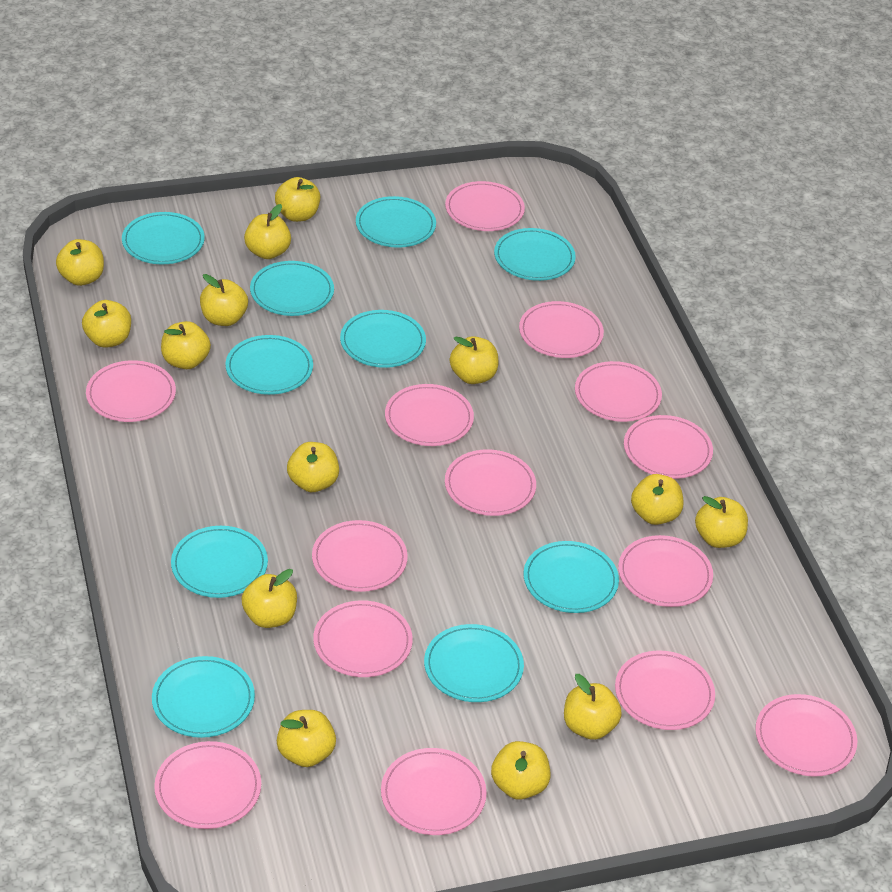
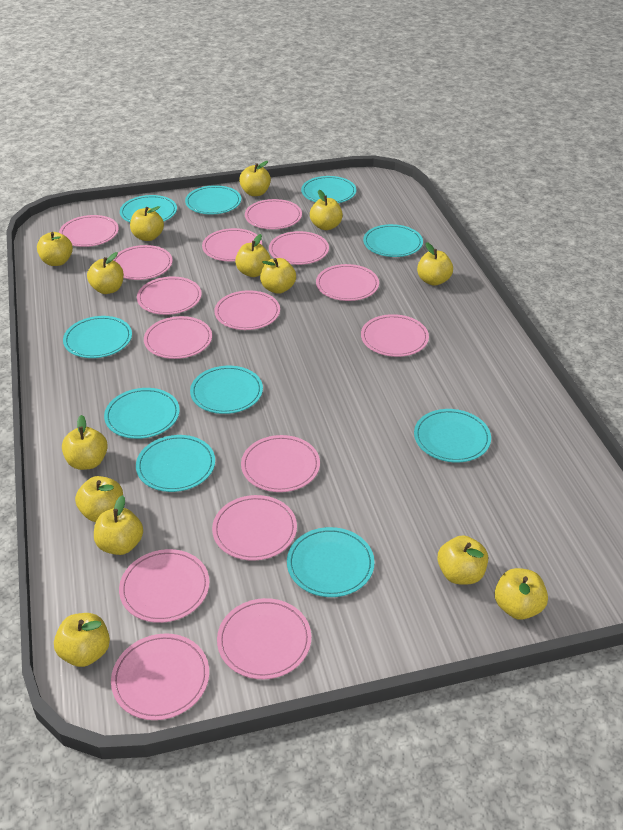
pink plate: 14 -> 15

